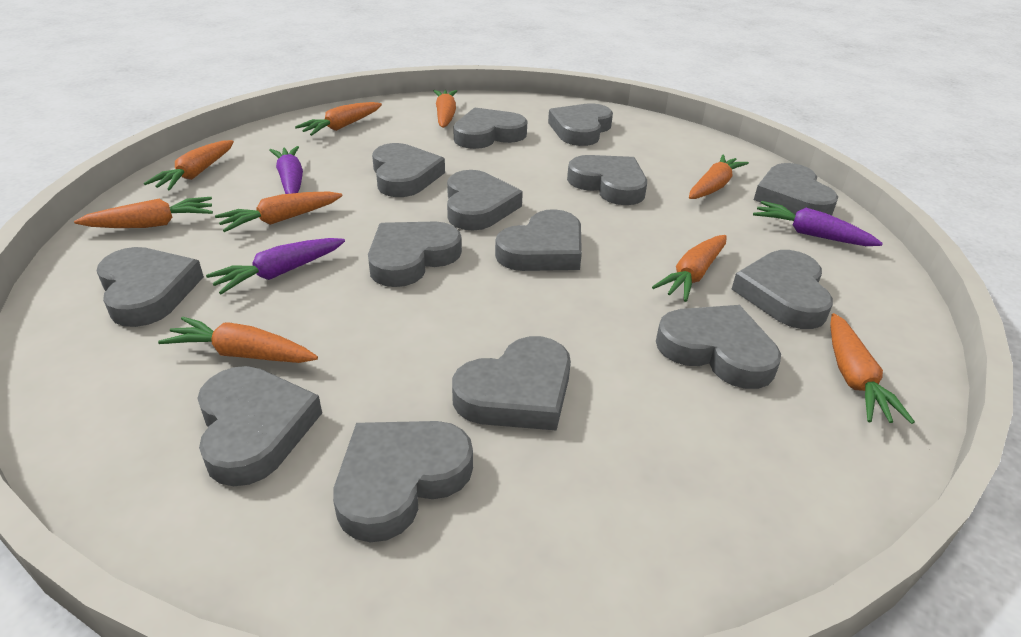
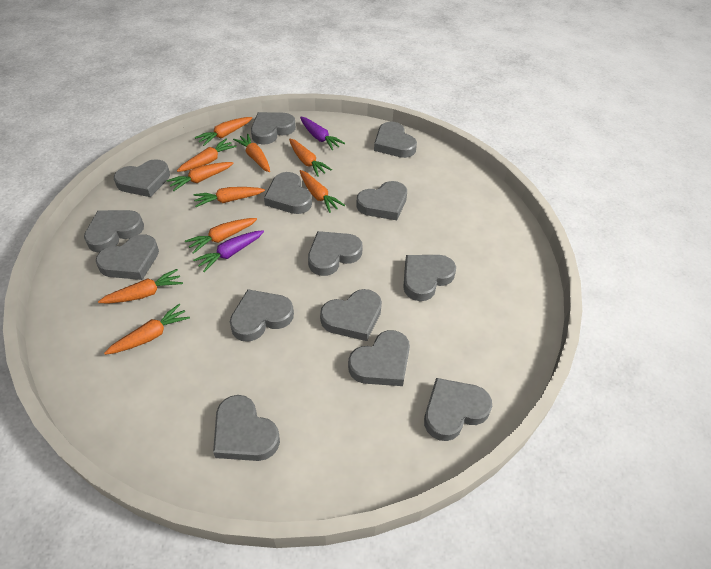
orange carrot: 9 -> 10
purple carrot: 3 -> 2

